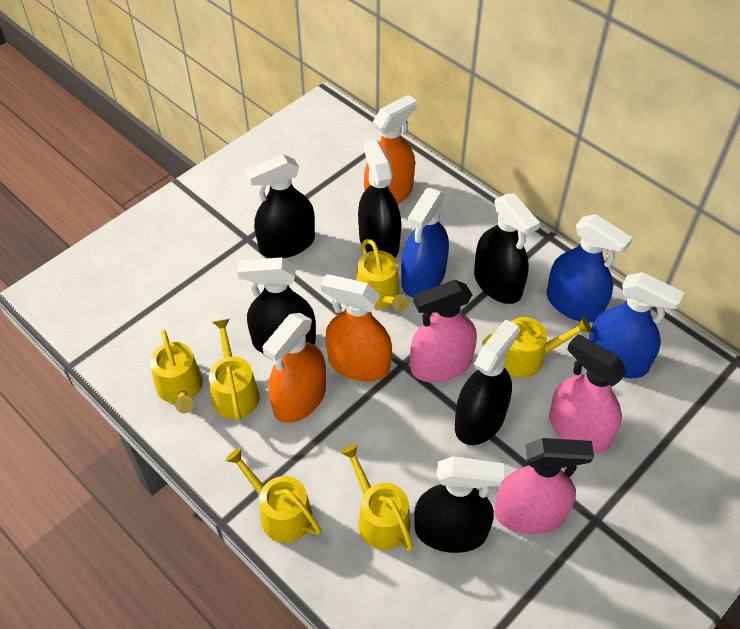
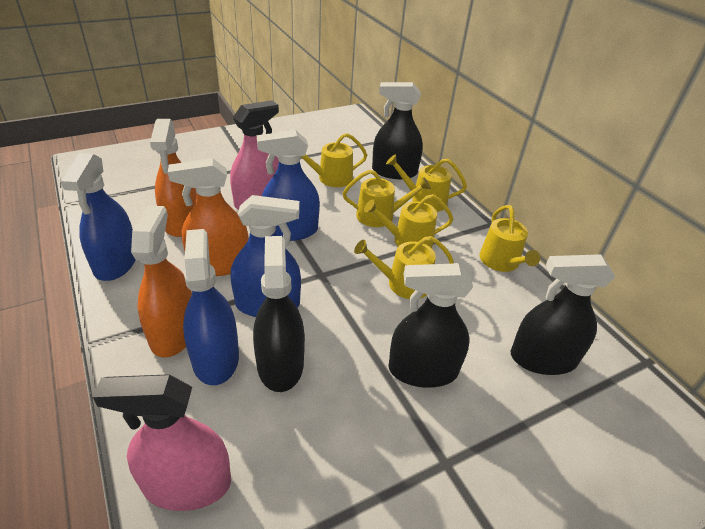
black spray bottle: 6 -> 4
blue spray bottle: 3 -> 4
pink spray bottle: 3 -> 2

